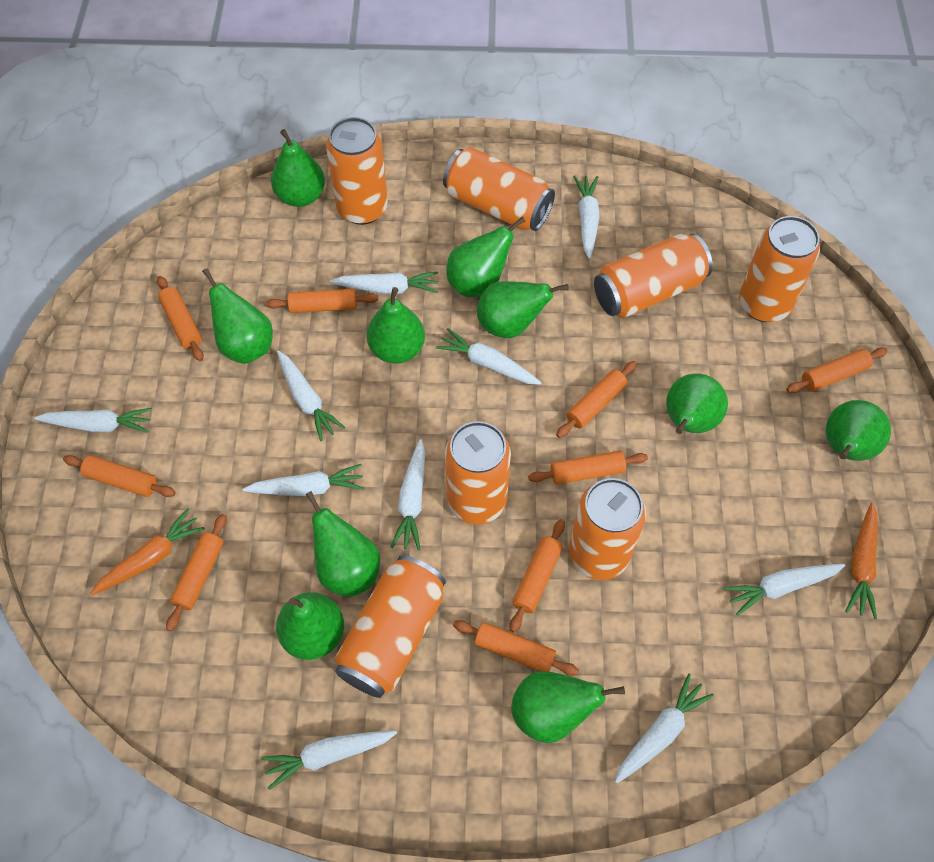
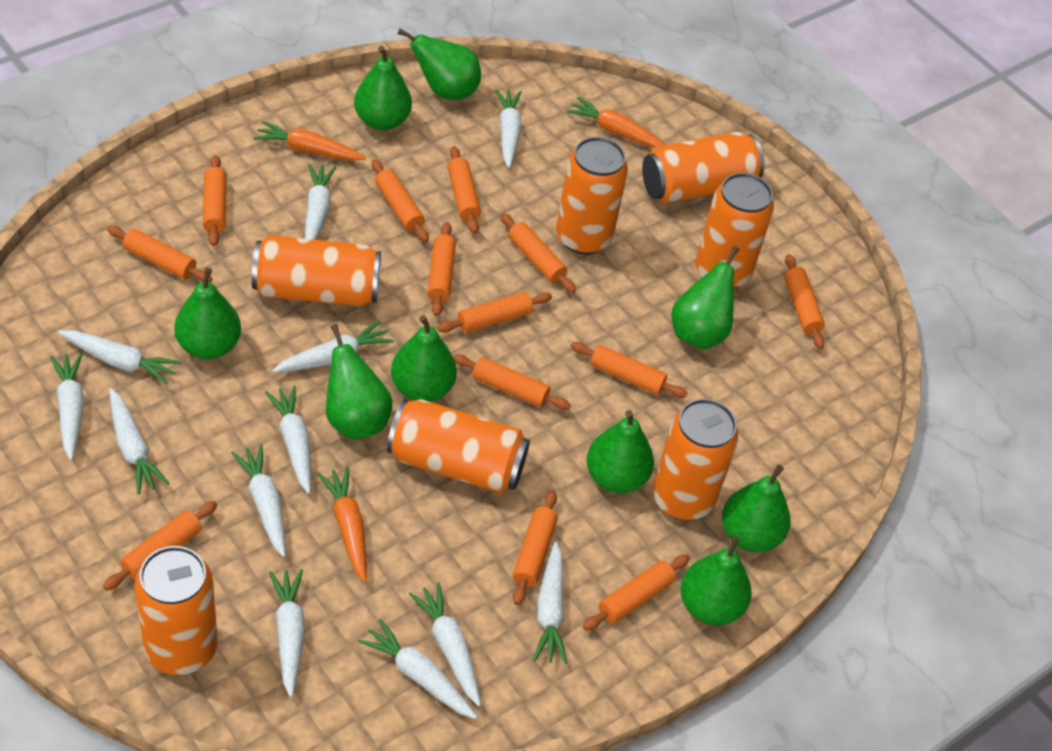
green pear: 10 -> 9
orange carrot: 2 -> 3
orange rolling pin: 9 -> 13
white carrot: 10 -> 12

